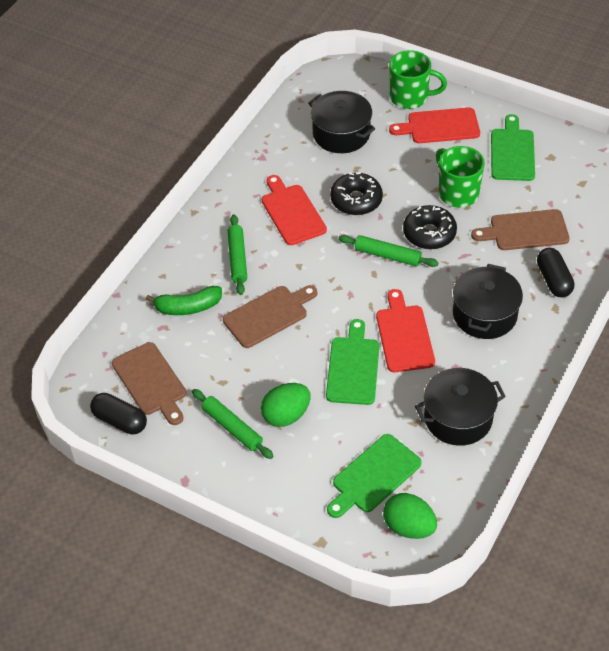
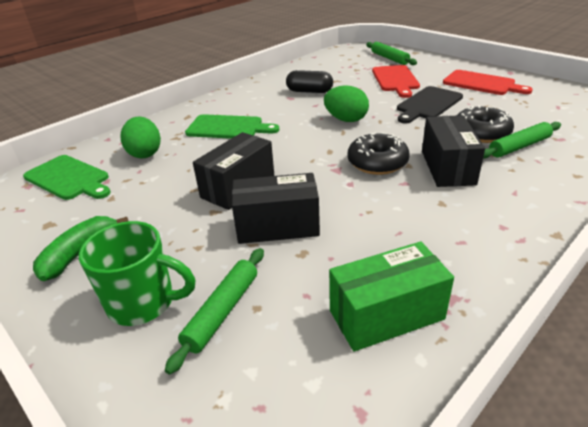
black box: 0 -> 3
black capsule: 2 -> 1
black cutting board: 0 -> 1
black pot: 3 -> 0
brown cutting board: 3 -> 0
green box: 0 -> 1
green cutting board: 3 -> 2
green mug: 2 -> 1
red cutting board: 3 -> 2

